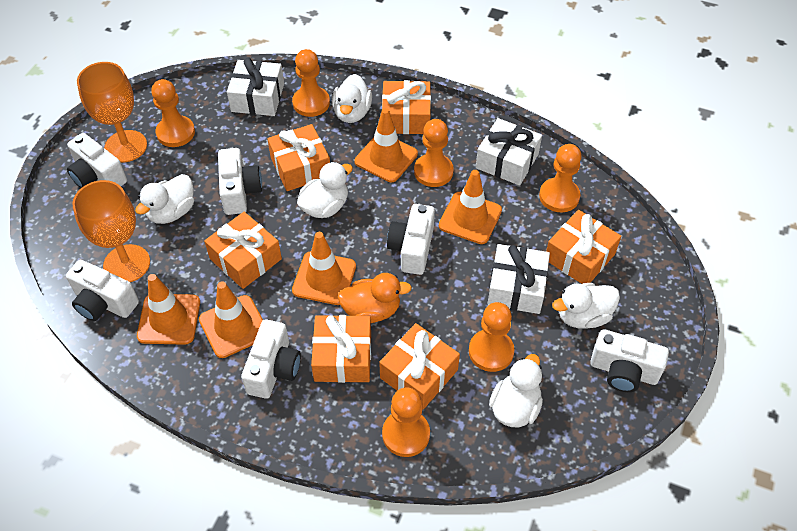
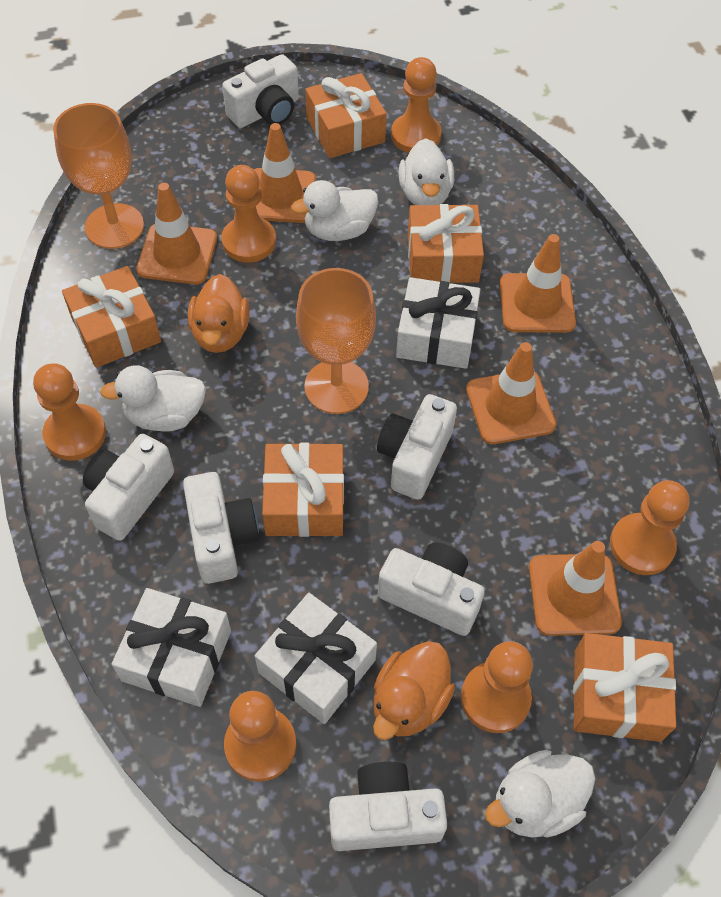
orange duck: 1 -> 2
orange gift: 6 -> 5
white duck: 5 -> 4

